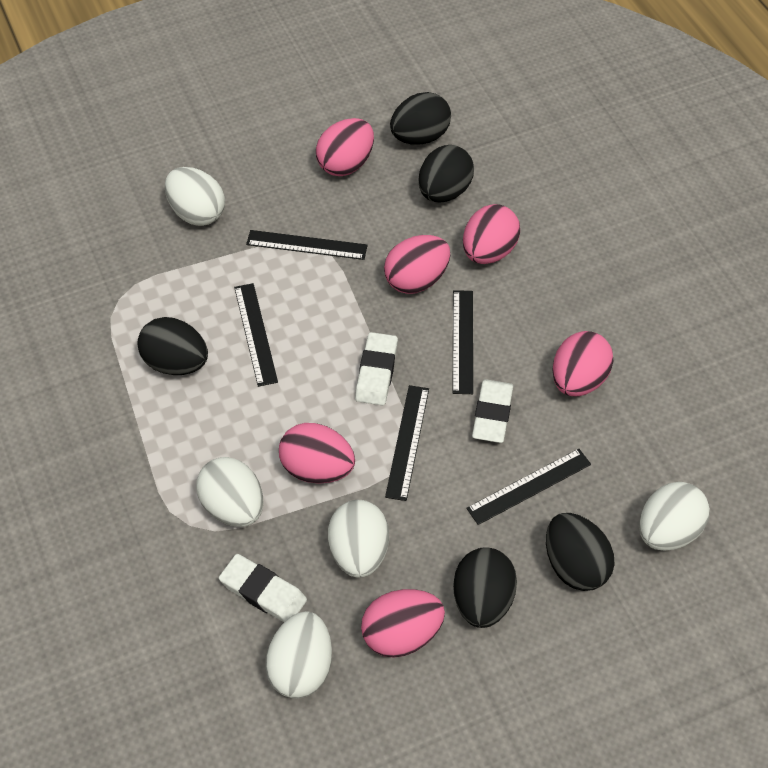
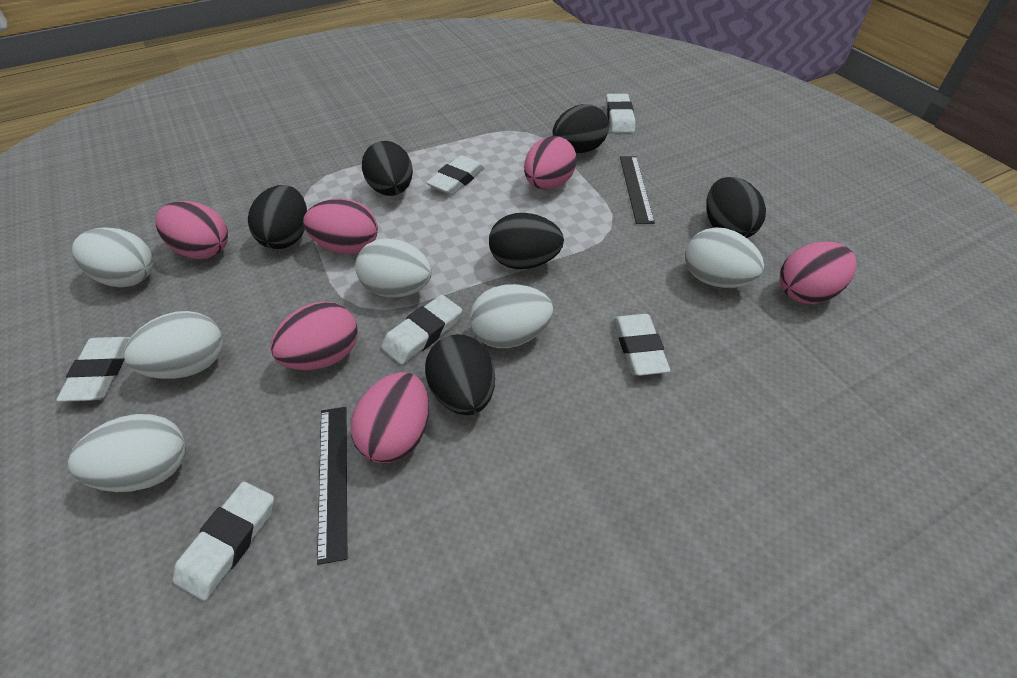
black egg: 5 -> 6
black ruler: 5 -> 2
white egg: 5 -> 6
white eraser: 3 -> 6

